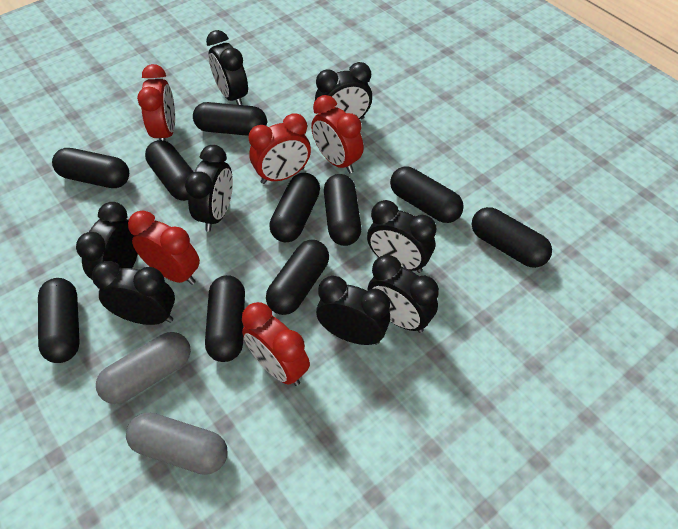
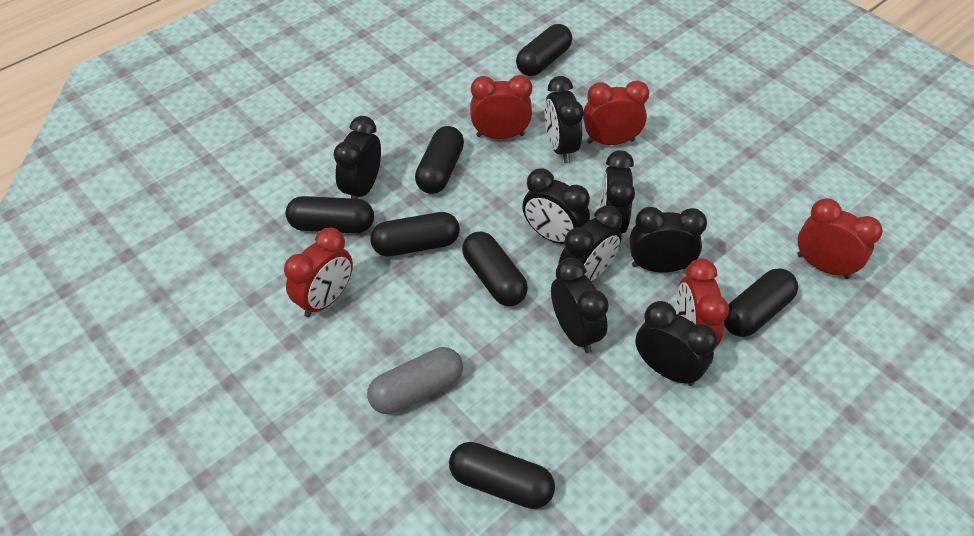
black capsule: 10 -> 7
grey capsule: 2 -> 1

